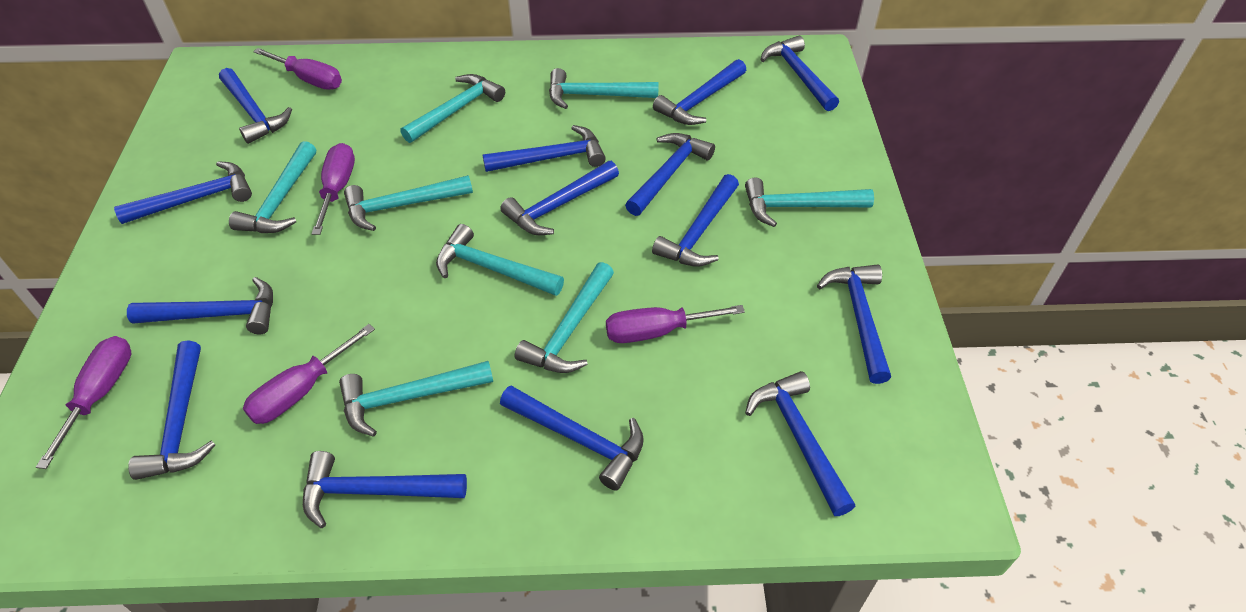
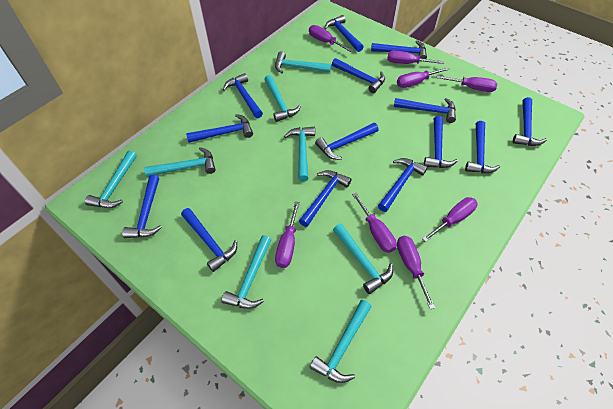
purple screwdriver: 5 -> 8

